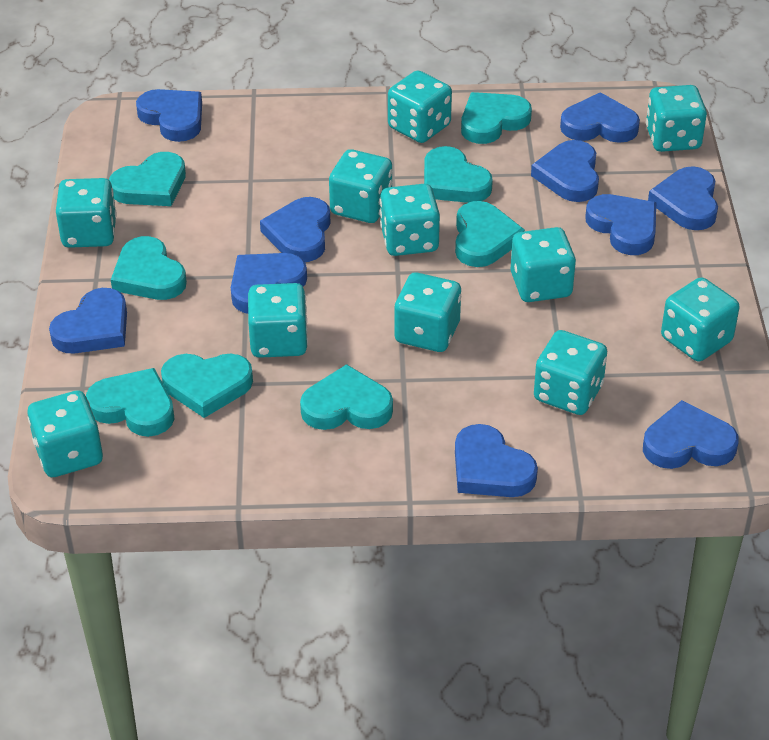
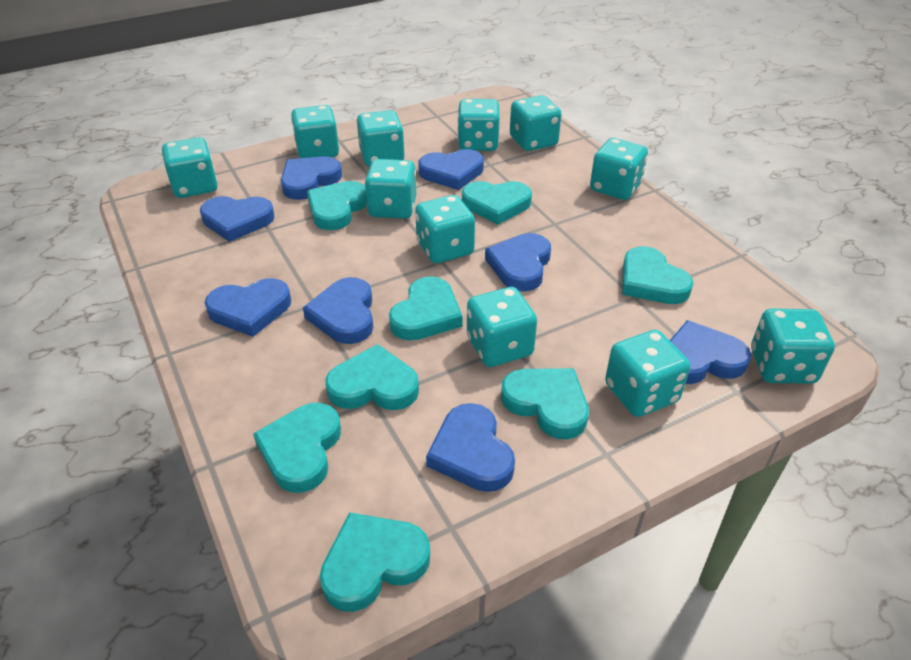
blue heart: 10 -> 8

